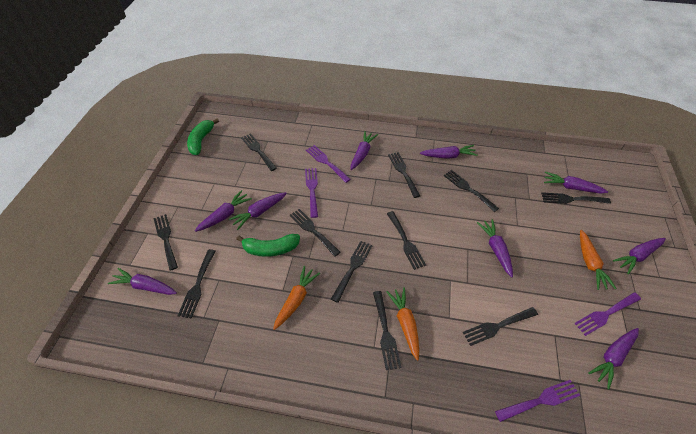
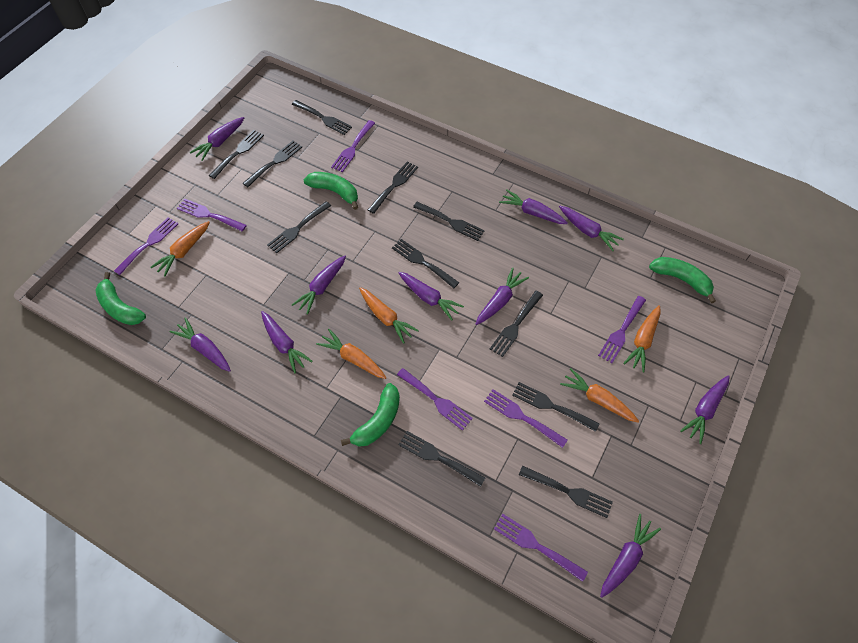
green banana: 2 -> 4
orange carrot: 3 -> 5
purple carrot: 9 -> 10
purple fork: 4 -> 7

